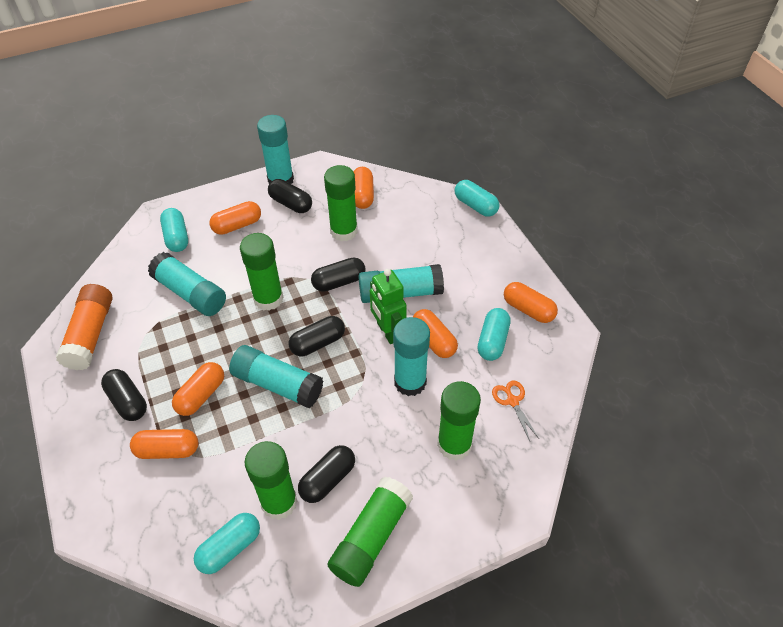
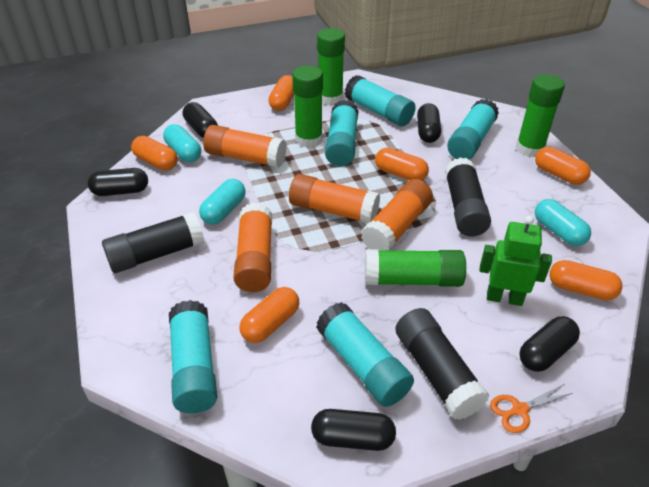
black glue stick: 0 -> 3
green glue stick: 5 -> 4
orange glue stick: 1 -> 4
turquoise capsule: 4 -> 3

